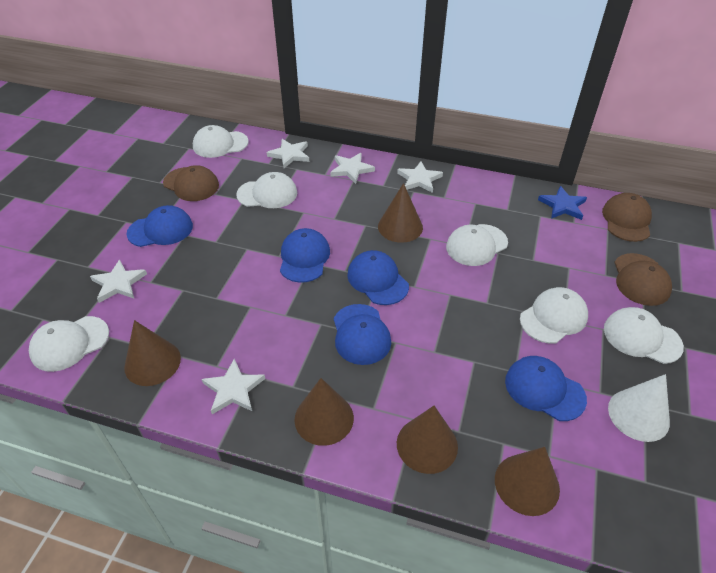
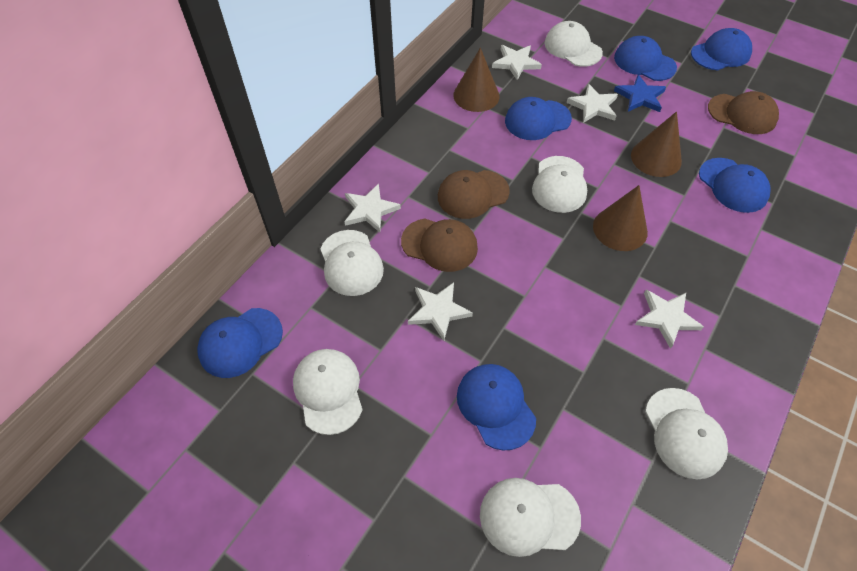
blue cap: 5 -> 6
brown cone: 5 -> 3
white cone: 1 -> 0

